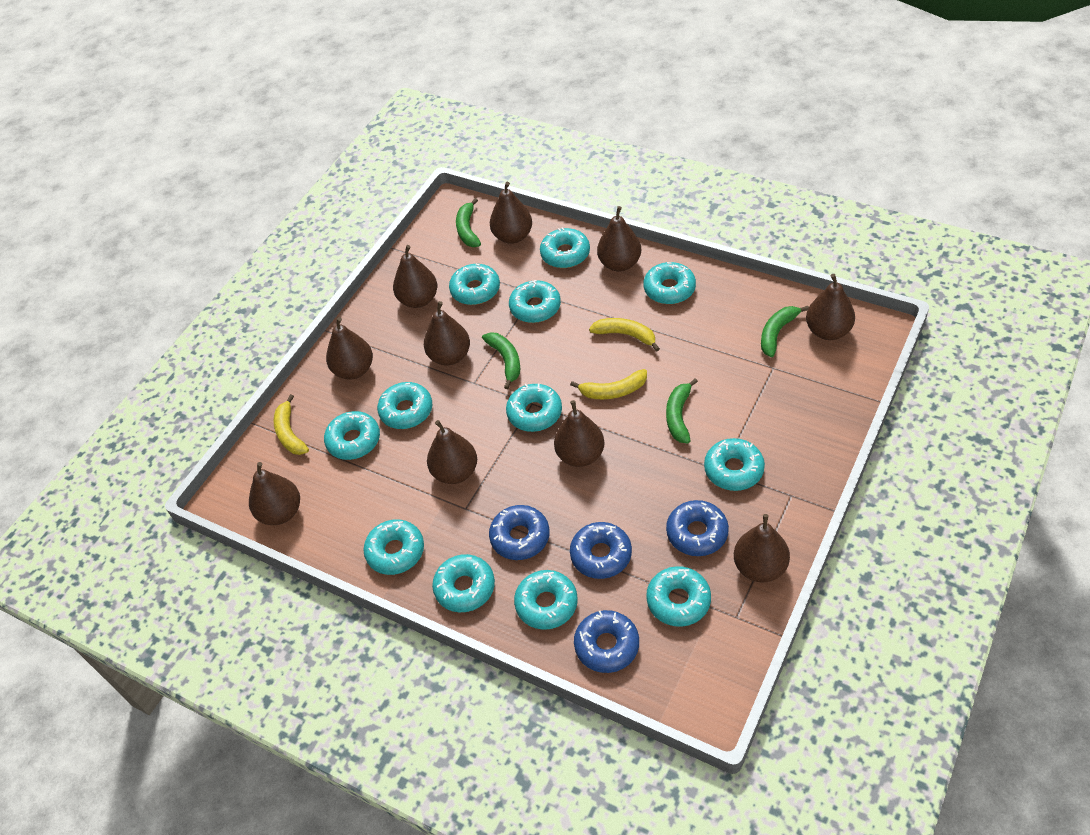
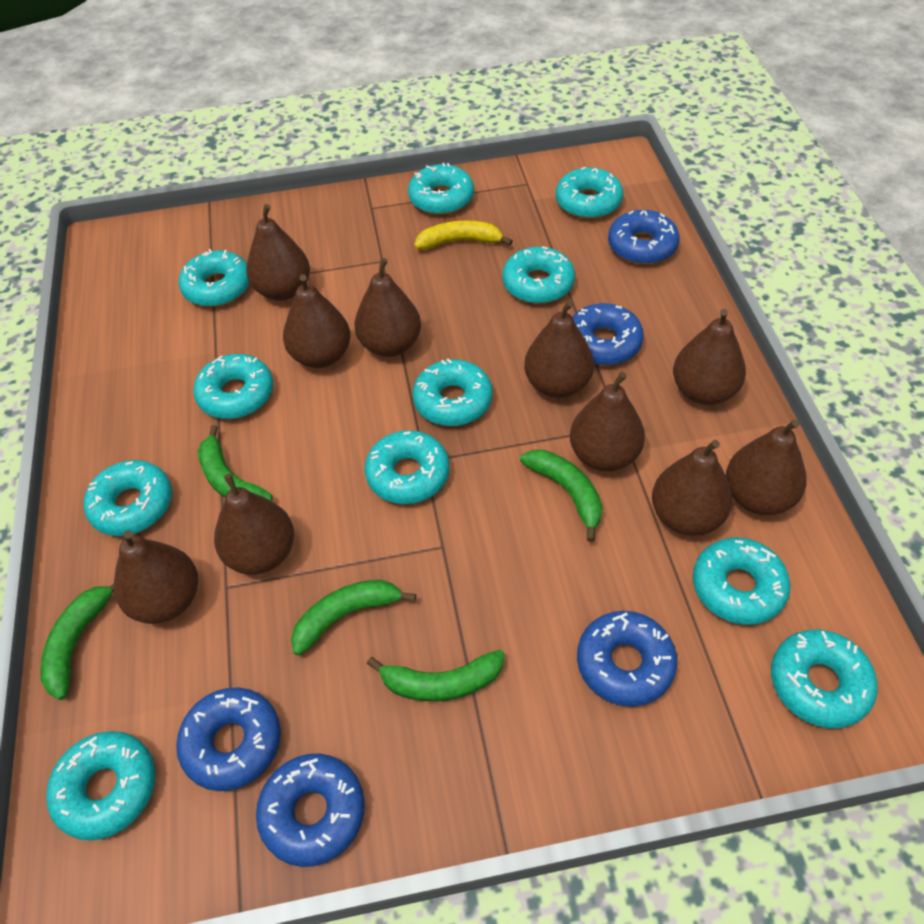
blue donut: 4 -> 5
green banana: 4 -> 5
turquoise donut: 12 -> 11
yellow banana: 3 -> 1

